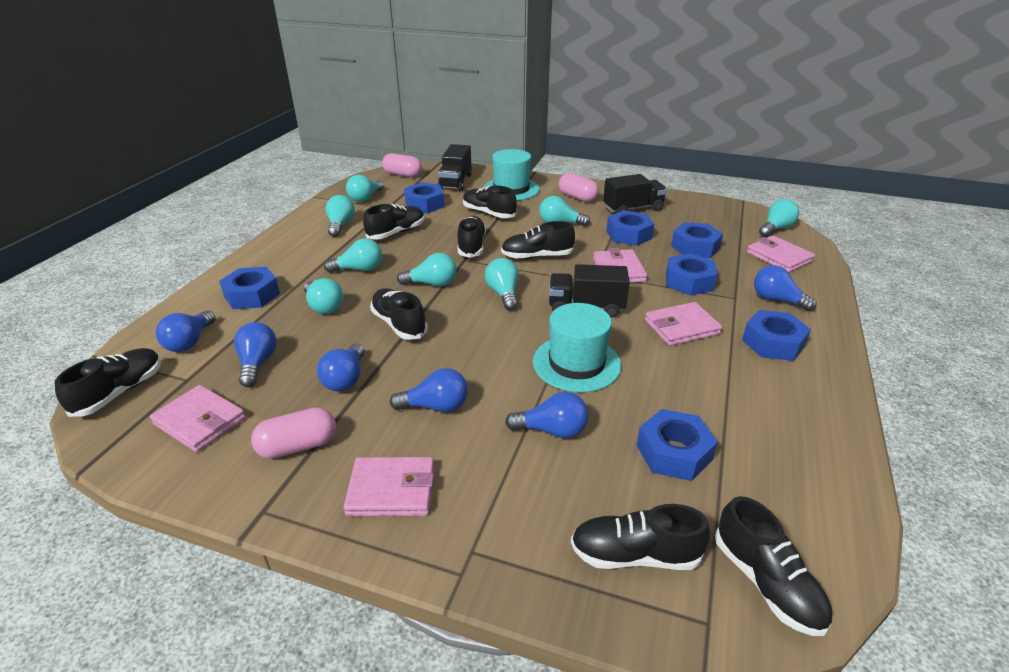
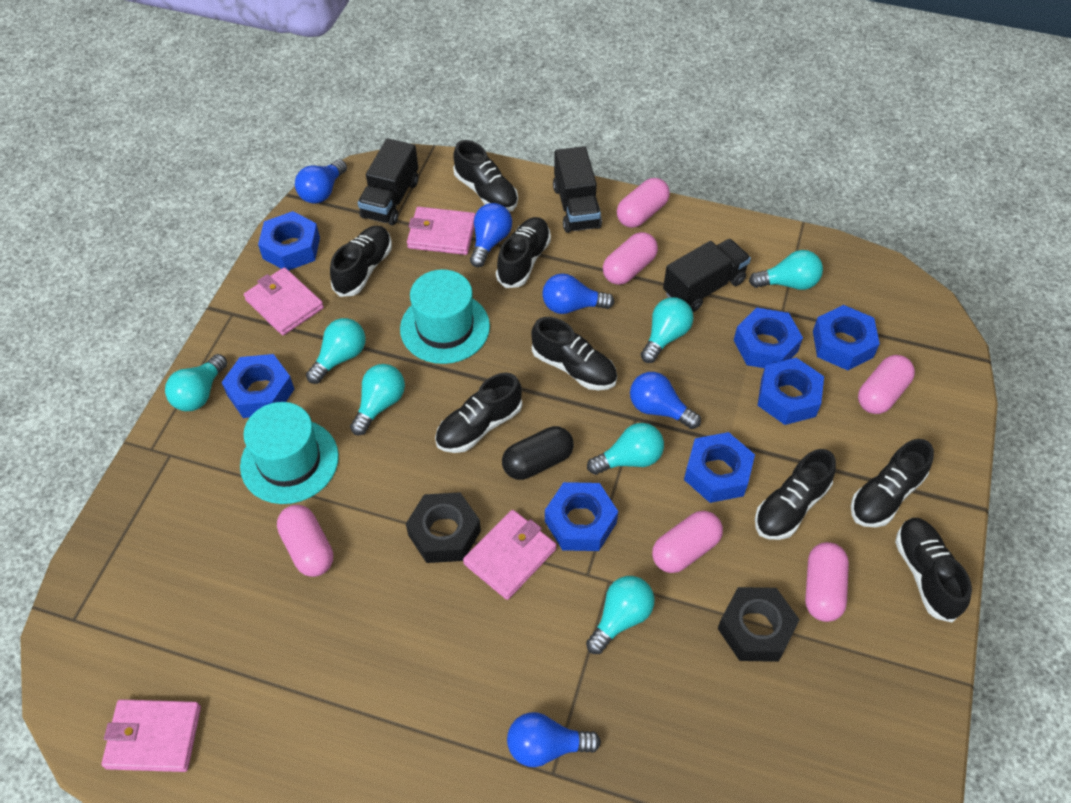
black capsule: 0 -> 1
black nut: 0 -> 2
blue light bulb: 6 -> 5
pink capsule: 3 -> 6
pink wallet: 5 -> 4
turquoise light bulb: 8 -> 7

